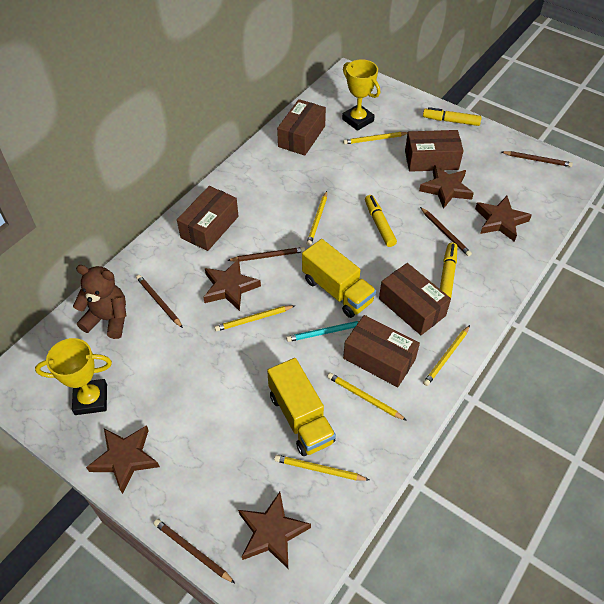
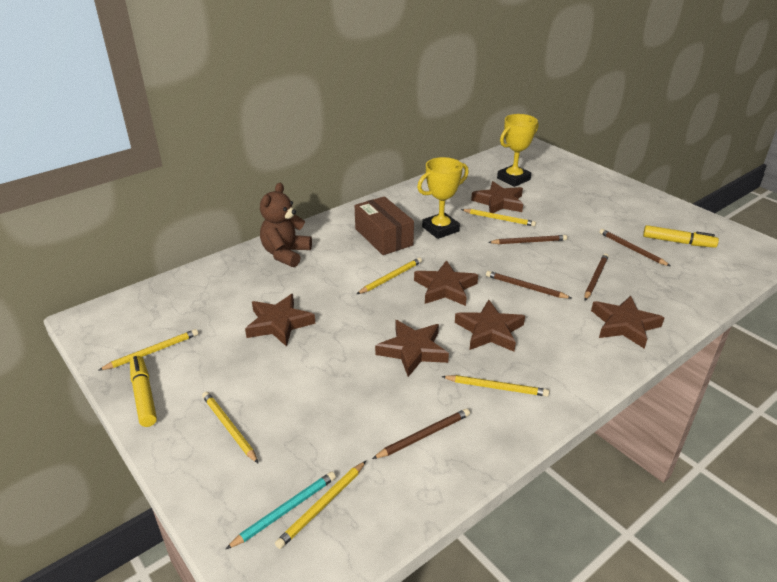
brown box: 5 -> 1
brown star: 5 -> 6
yellow marker: 3 -> 2
yellow truck: 2 -> 0

